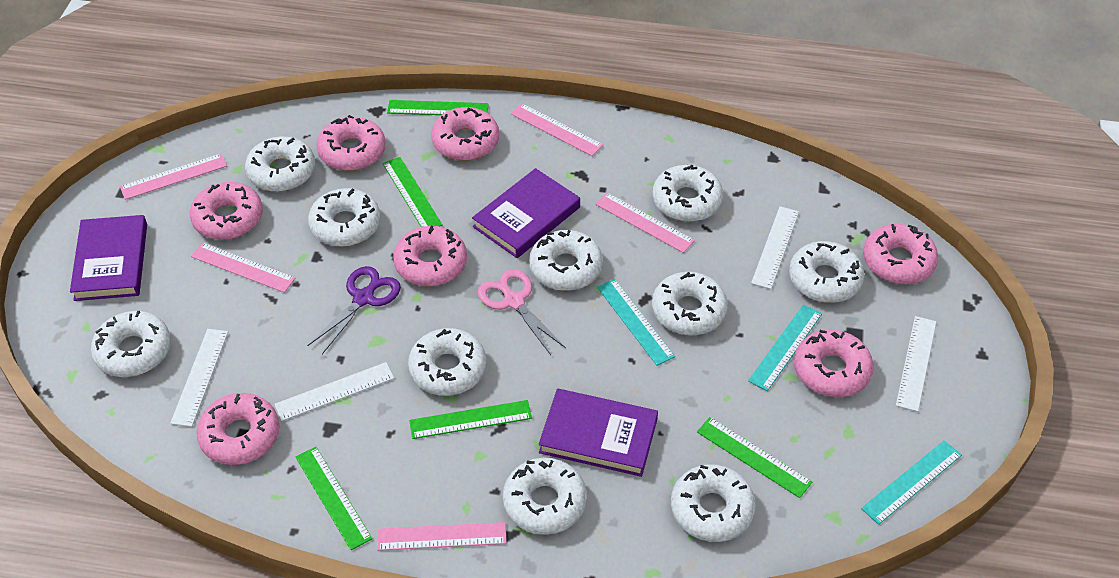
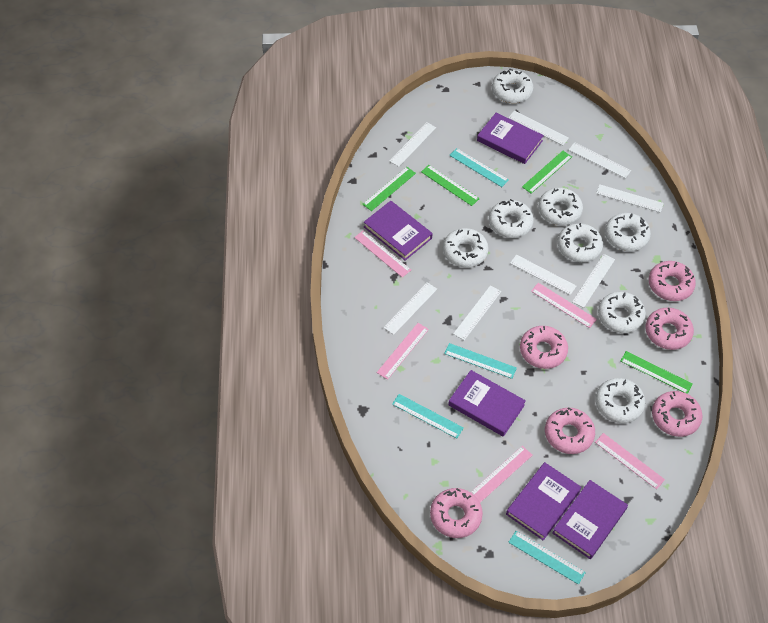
green ruler: 5 -> 4
pink donut: 7 -> 6
pink scissors: 1 -> 0
purple book: 3 -> 5
purple scissors: 1 -> 0
turquoise ruler: 3 -> 4
white donut: 10 -> 8
white ruler: 4 -> 8

